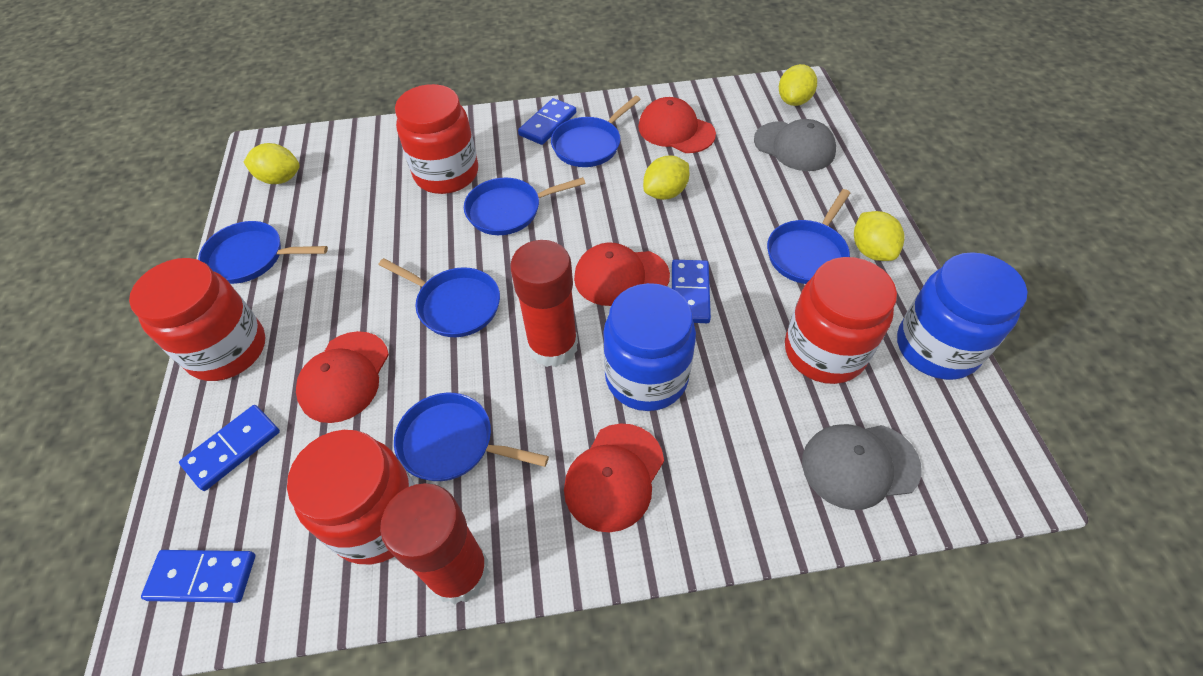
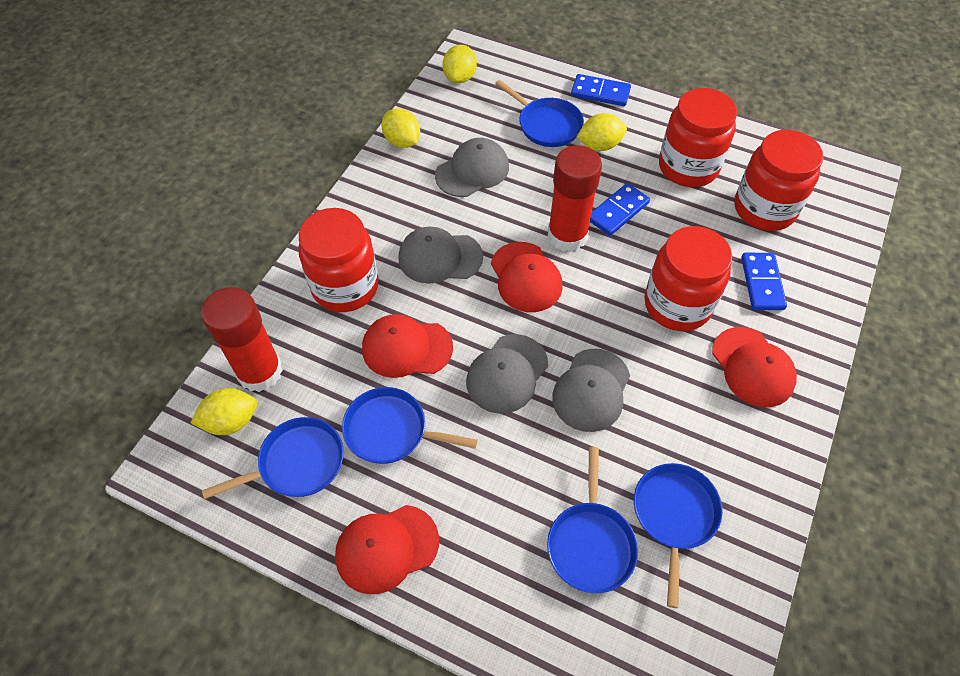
blue domino: 4 -> 3
blue jar: 2 -> 0
blue pan: 6 -> 5
grey cap: 2 -> 4

